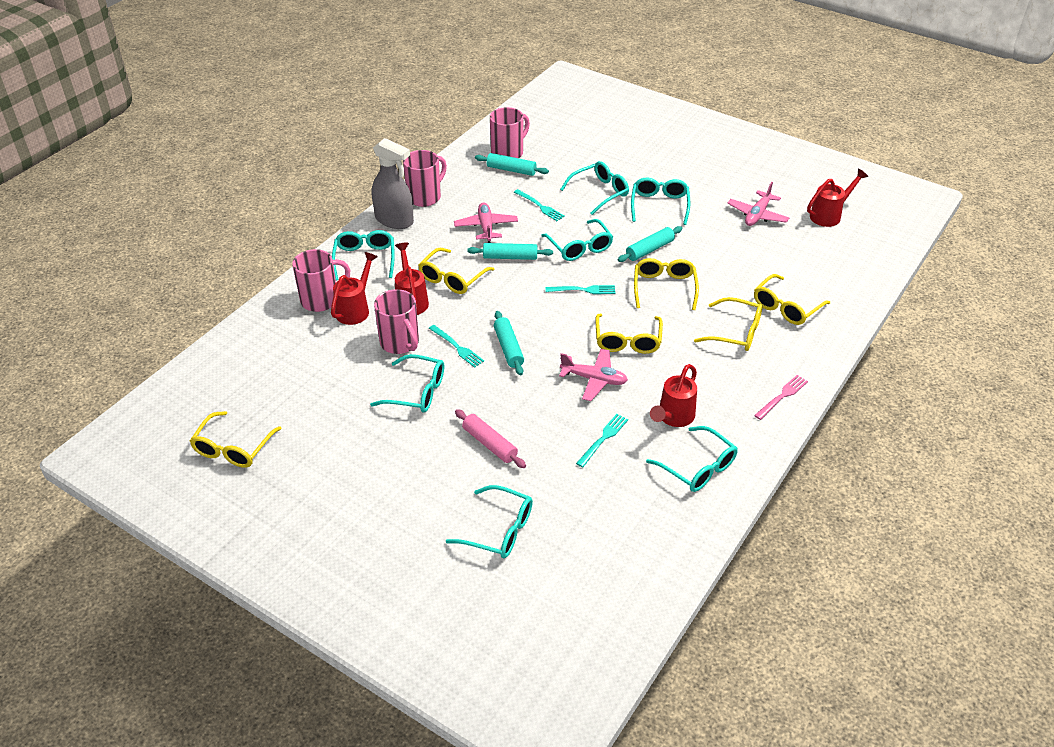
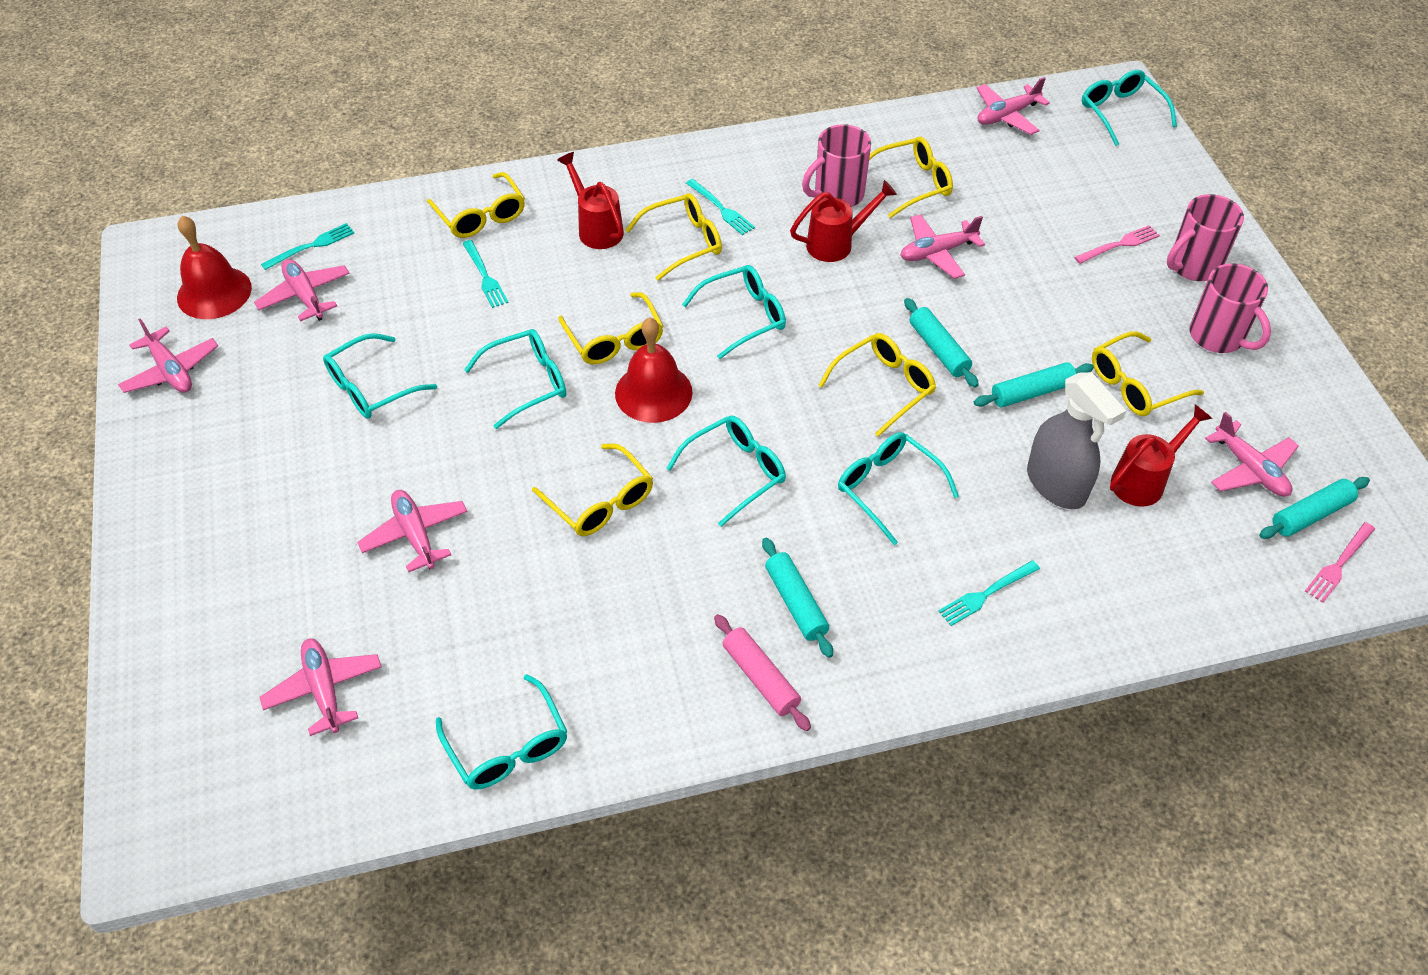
pink fork: 1 -> 2
pink mug: 4 -> 3
pink plane: 3 -> 7
red bell: 0 -> 2
red watering can: 4 -> 3
yellow glasses: 6 -> 7

